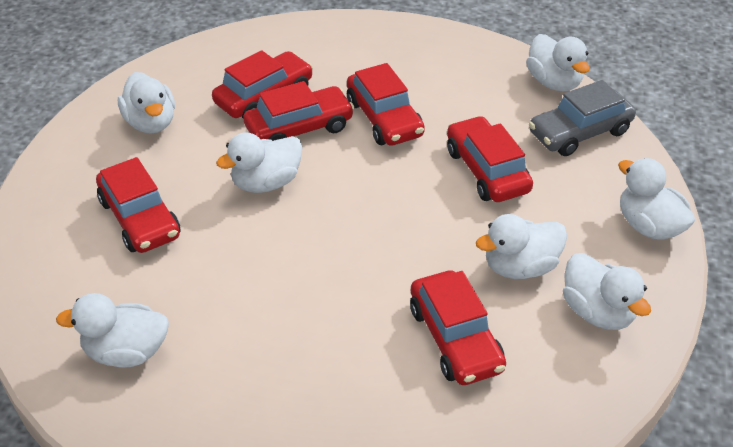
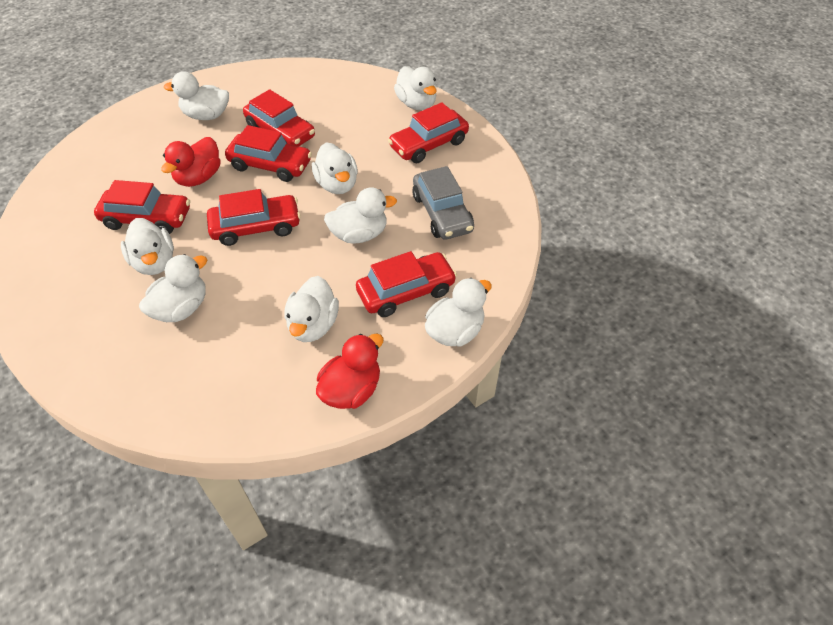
red duck: 0 -> 2
white duck: 7 -> 8

